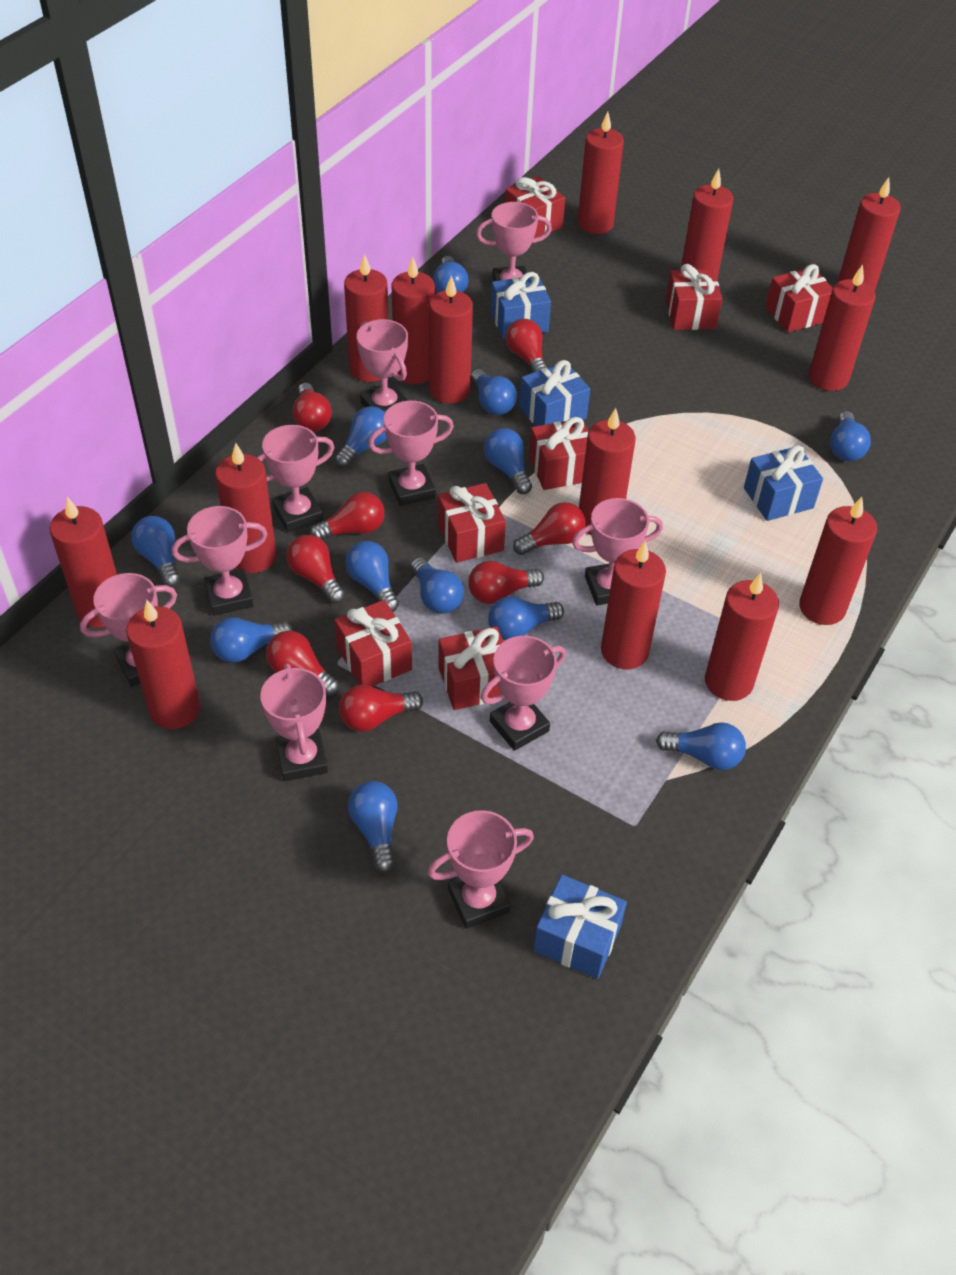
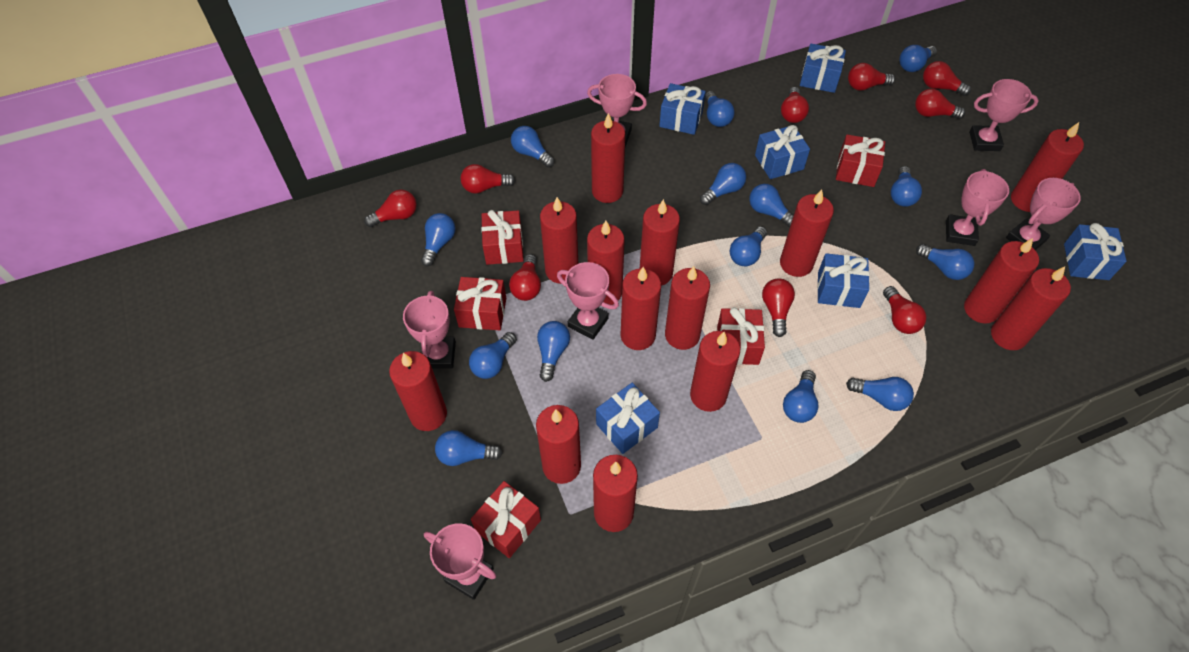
blue gift: 4 -> 6
blue light bulb: 12 -> 14
pink trophy: 10 -> 7
red gift: 7 -> 5
red light bulb: 8 -> 9

